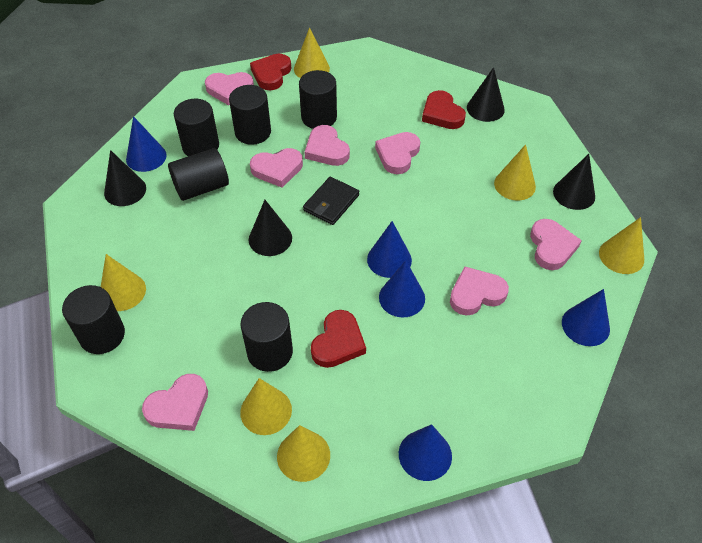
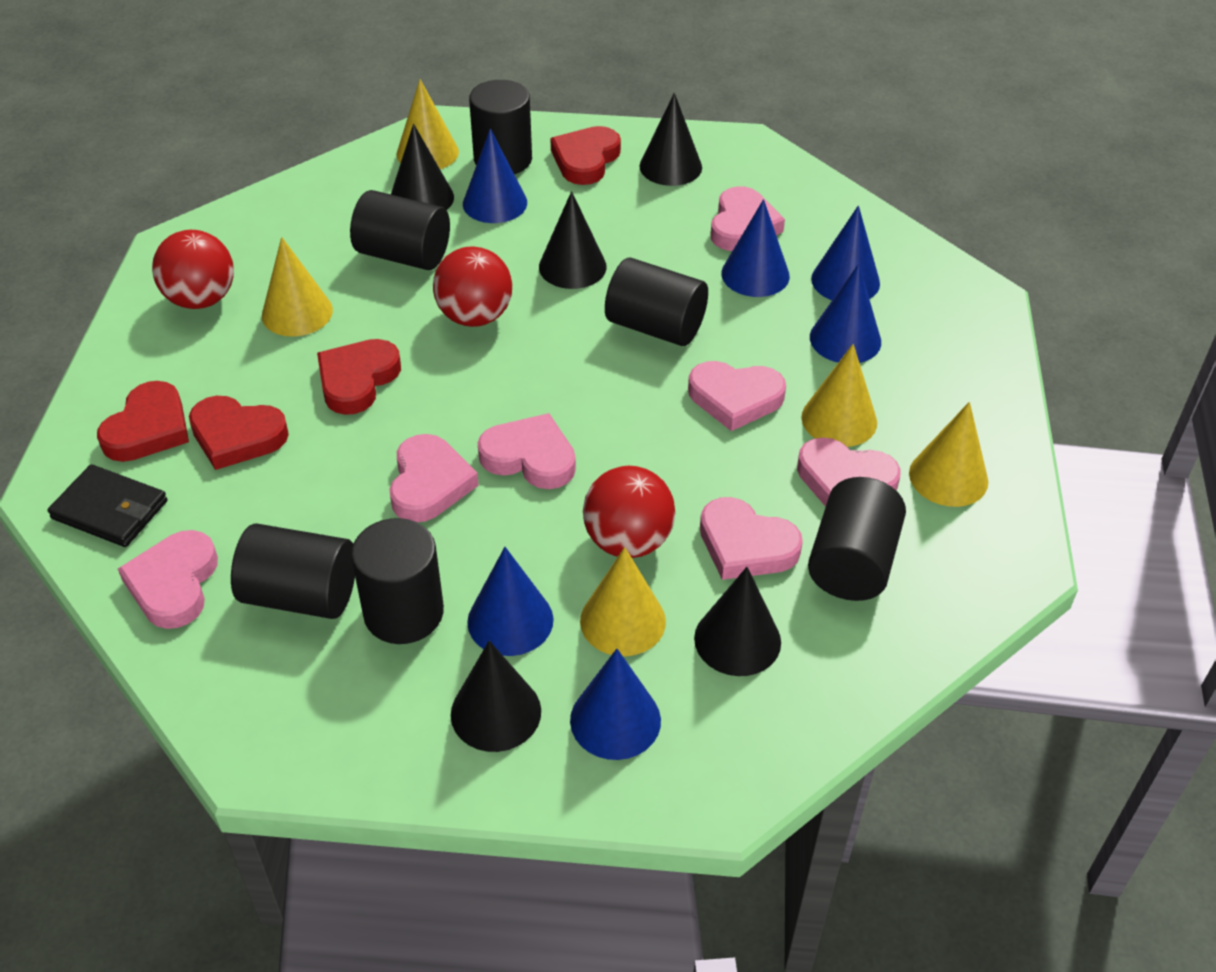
black cone: 4 -> 5
blue cone: 5 -> 6
red ball: 0 -> 3
red heart: 3 -> 4
yellow cone: 6 -> 5

